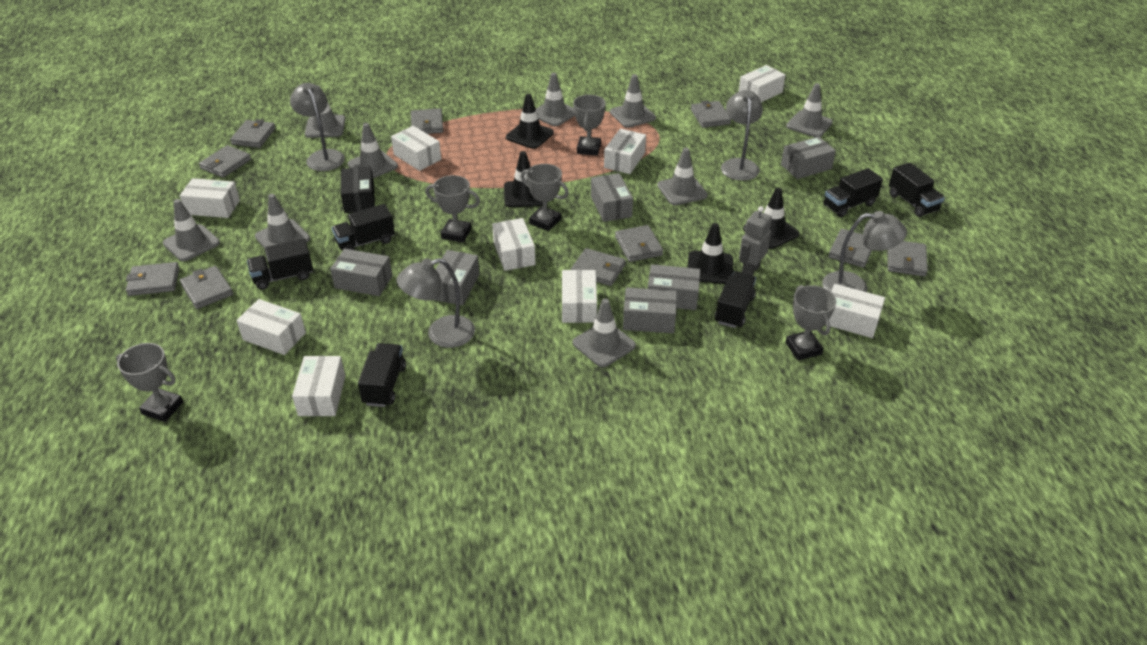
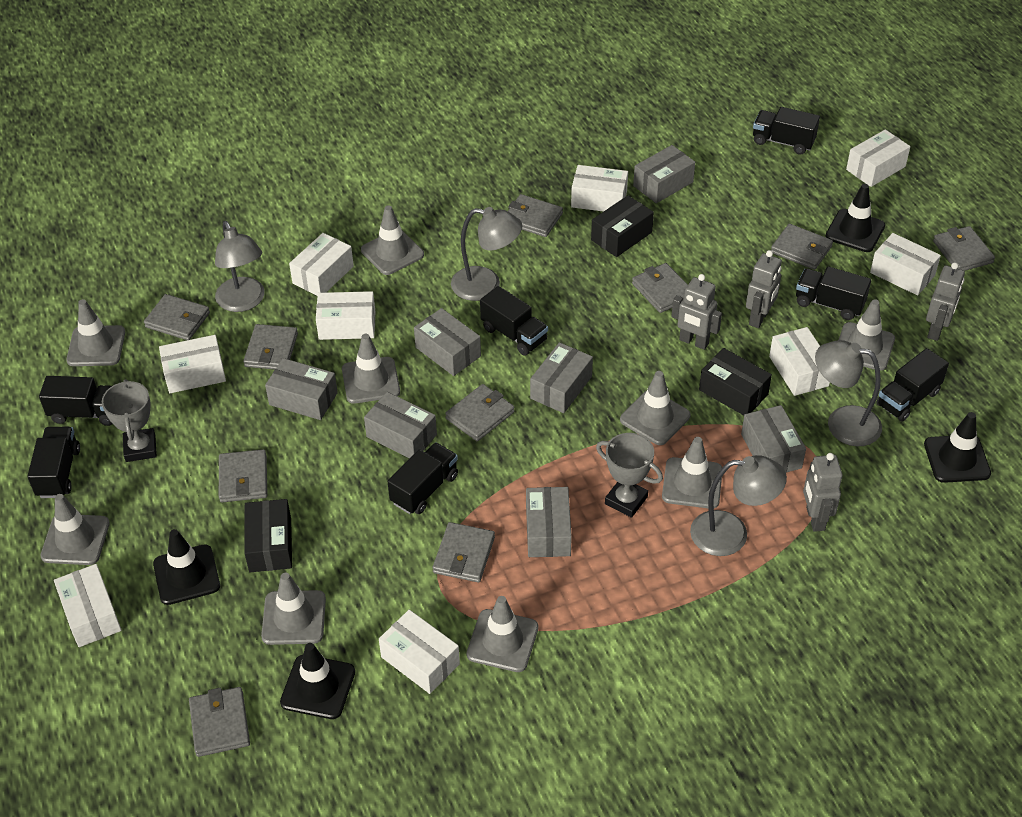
black box: 1 -> 3
black truck: 6 -> 7
grey box: 6 -> 7
grey robot: 1 -> 4
grey trophy: 5 -> 2

